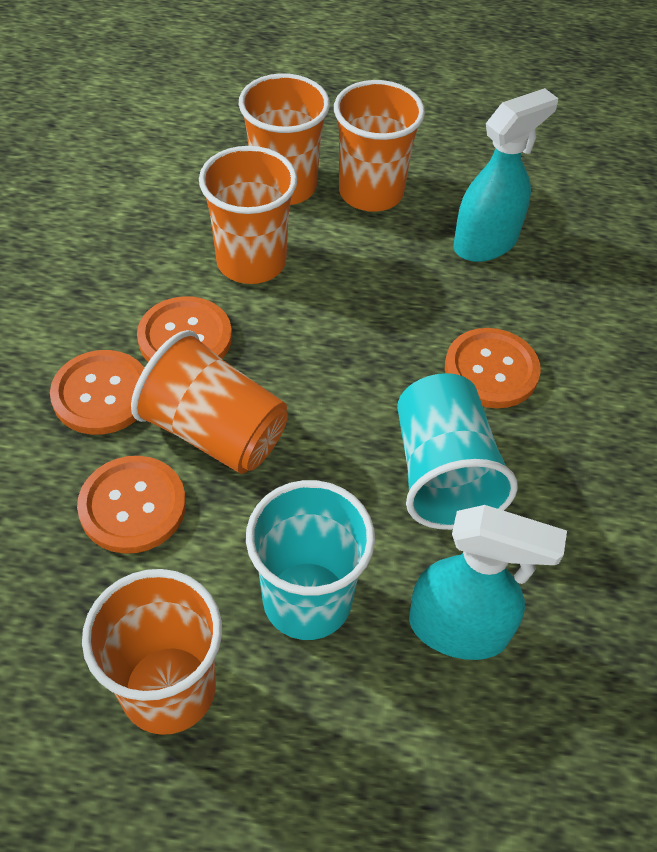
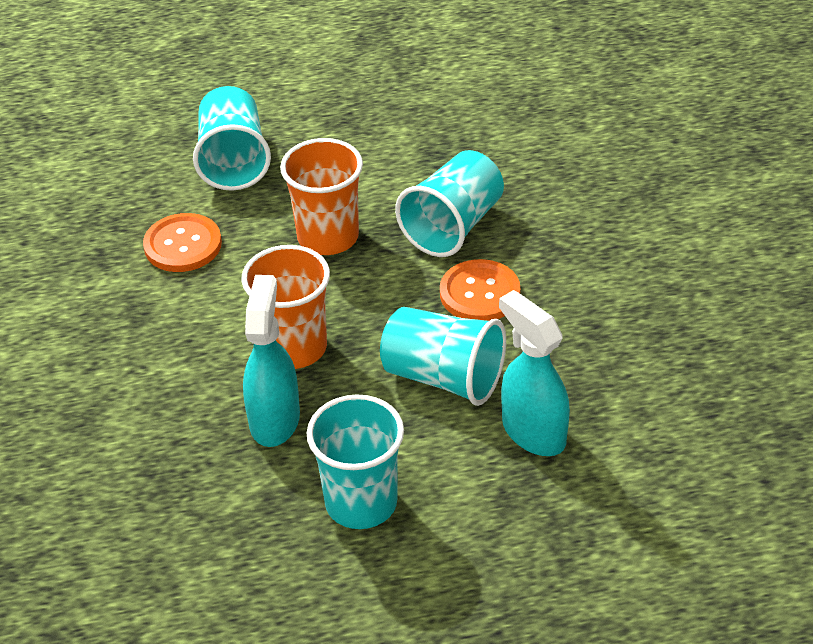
orange button: 4 -> 2
orange cup: 5 -> 2
turquoise cup: 2 -> 4

